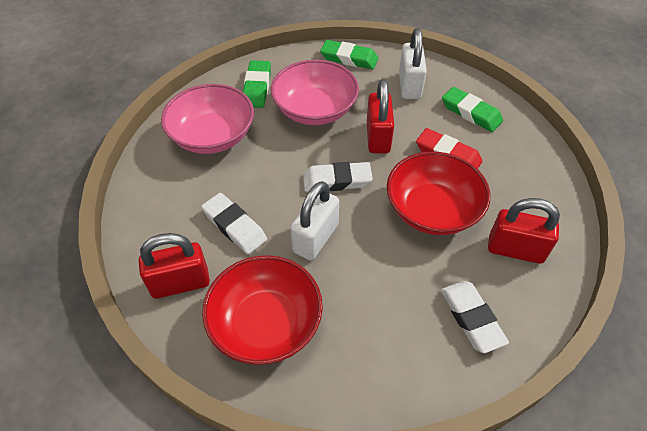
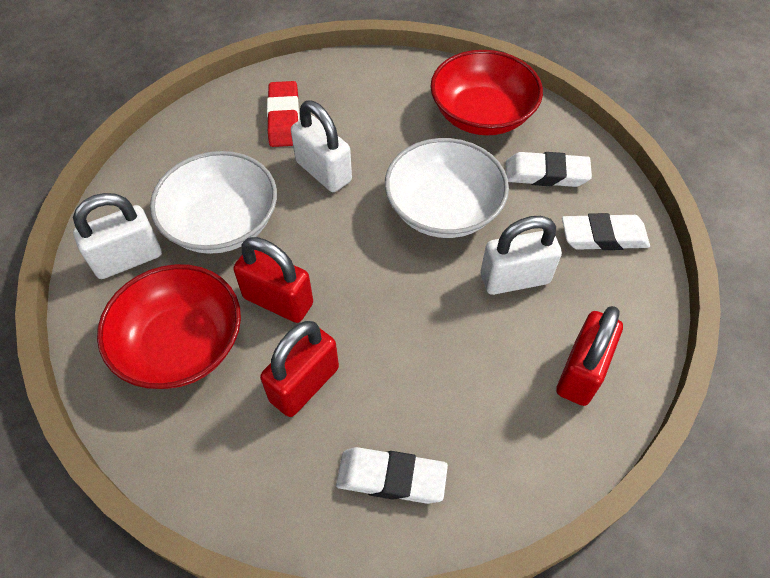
green eraser: 3 -> 0
pink bowl: 2 -> 0
white bowl: 0 -> 2
white padlock: 2 -> 3

